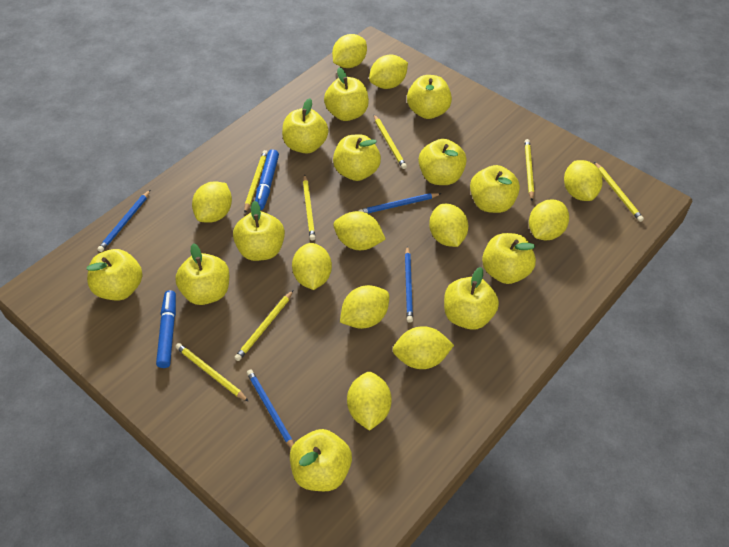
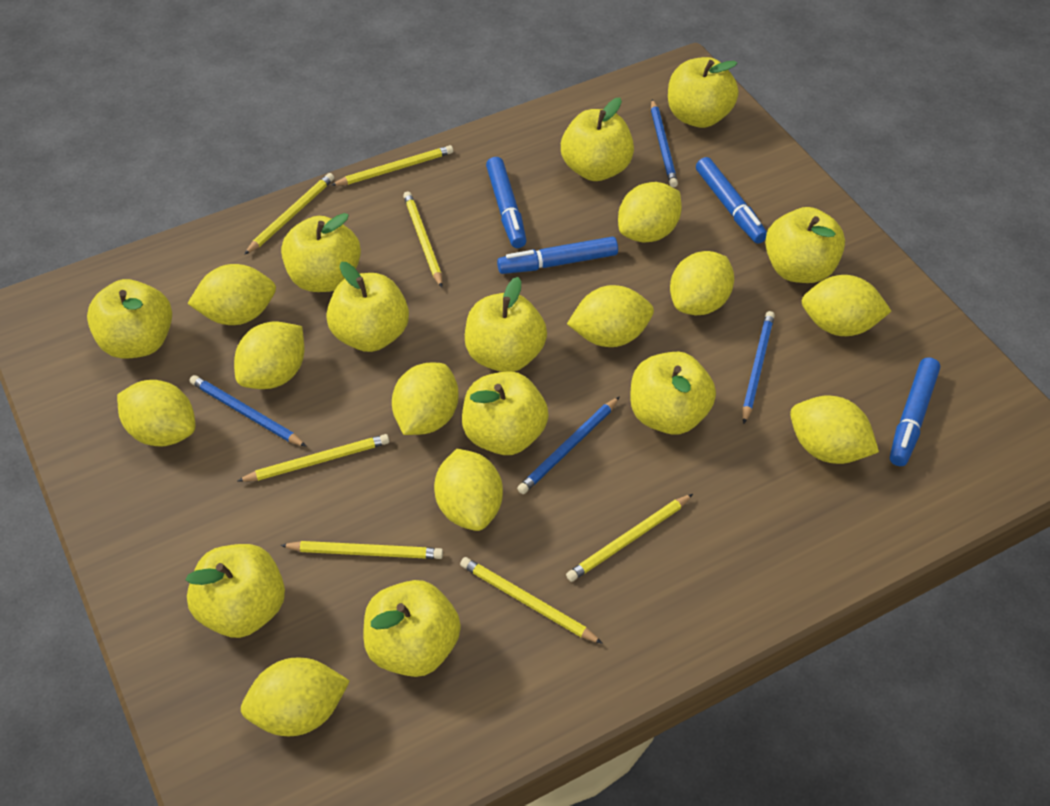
blue marker: 2 -> 4
yellow apple: 12 -> 11

